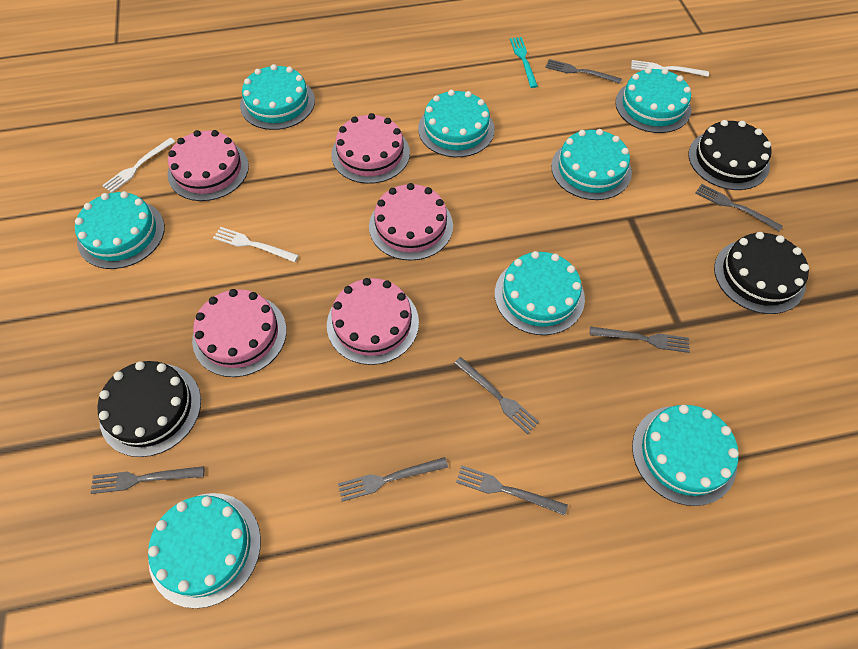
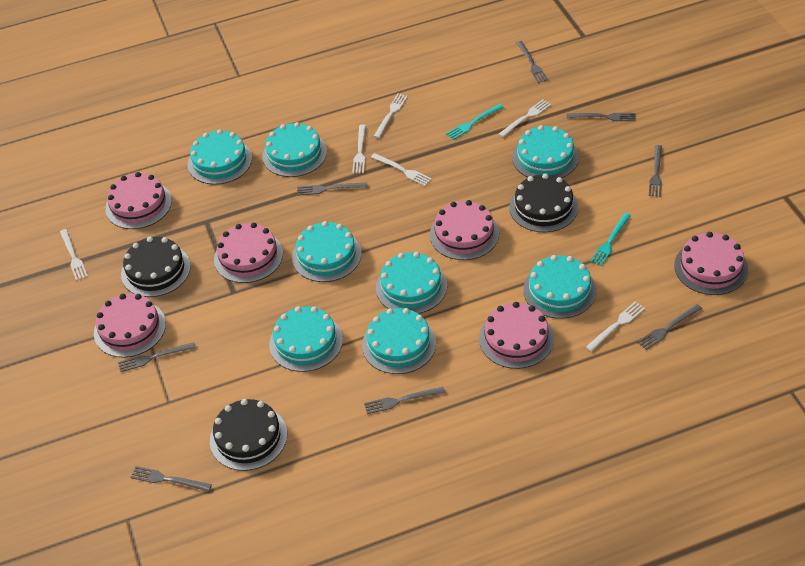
grey fork: 7 -> 8
pink cake: 5 -> 6
turquoise fork: 1 -> 2
white fork: 3 -> 6

